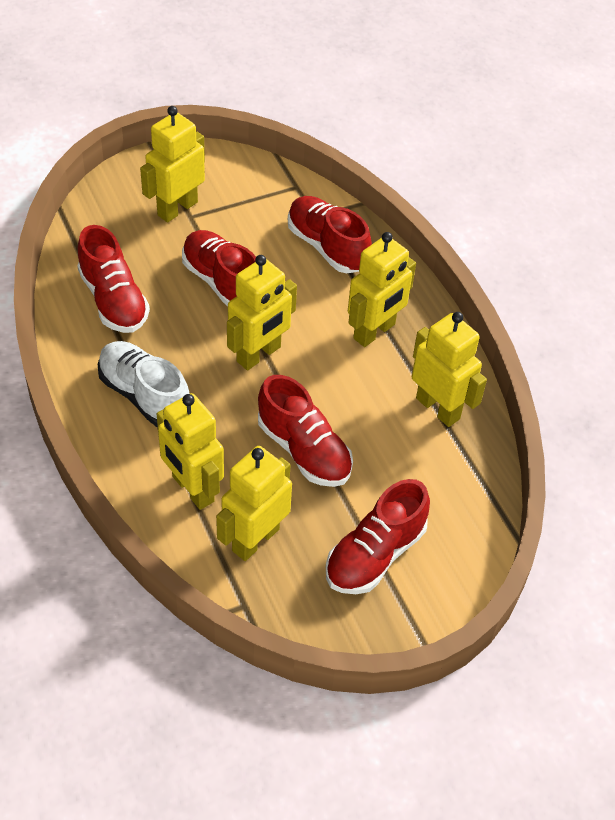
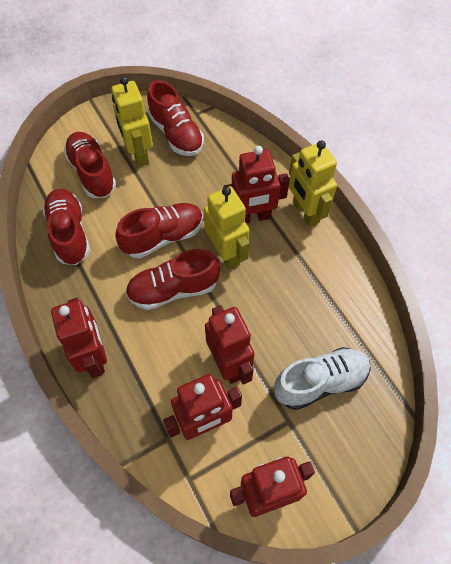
red robot: 0 -> 5
yellow robot: 6 -> 3

